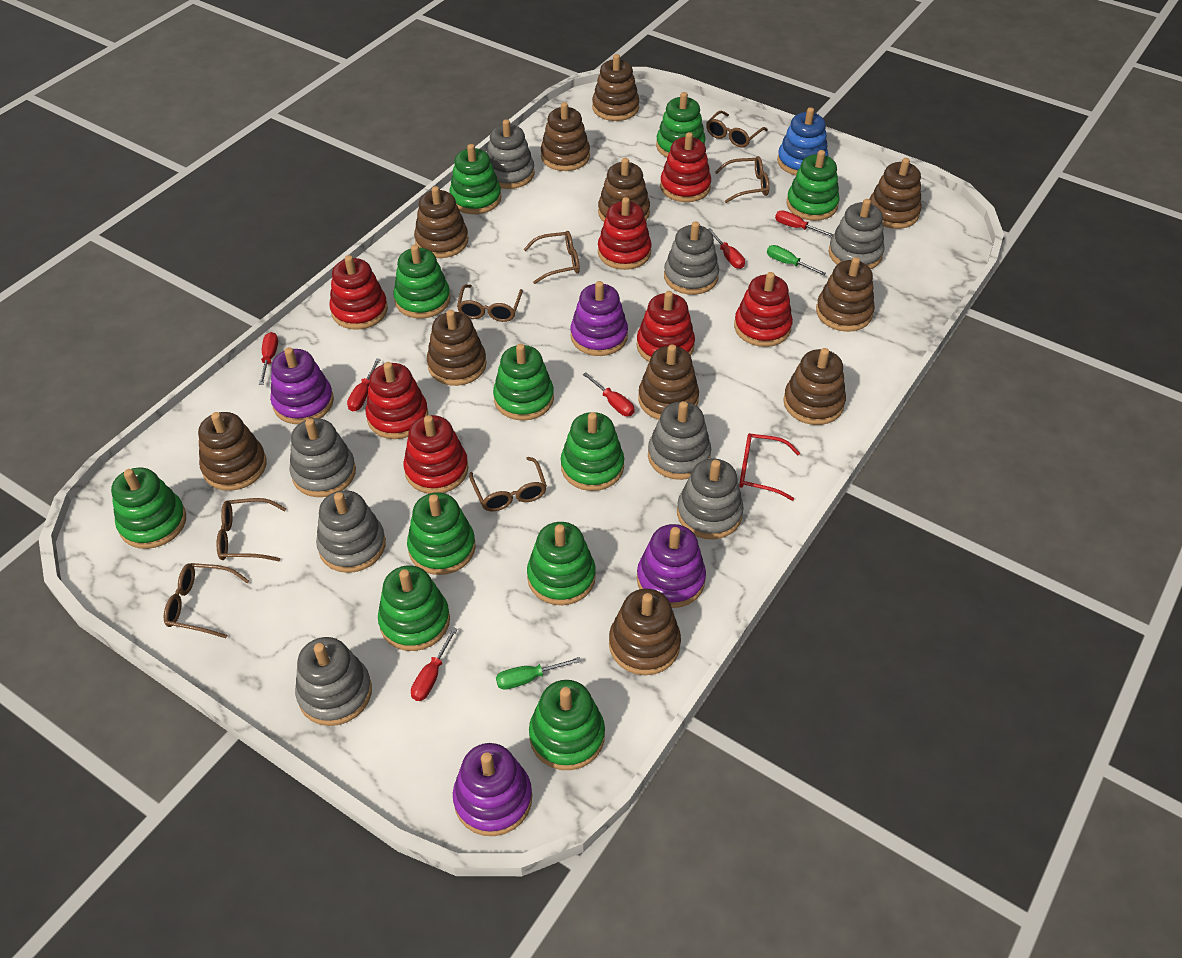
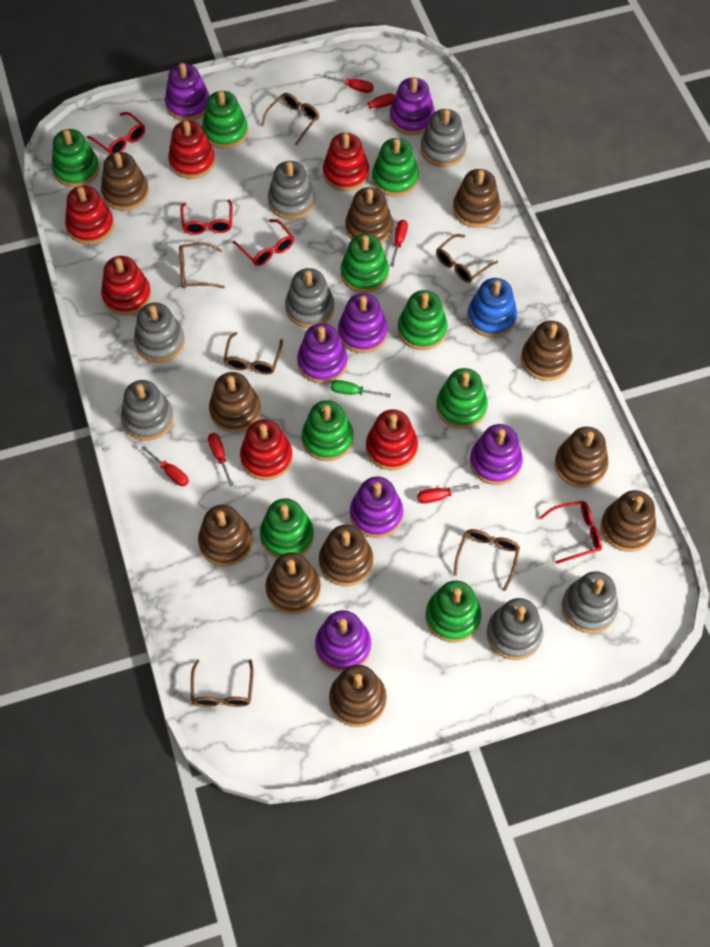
brown glasses: 7 -> 6
green screwdriver: 2 -> 1
green stacking toy: 11 -> 9
grey stacking toy: 8 -> 7
purple stacking toy: 4 -> 7
red glasses: 1 -> 4
red stacking toy: 7 -> 6

